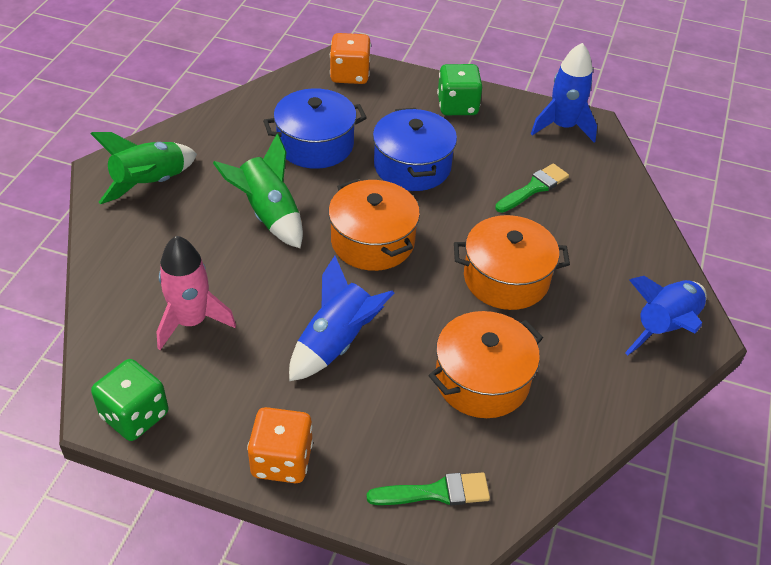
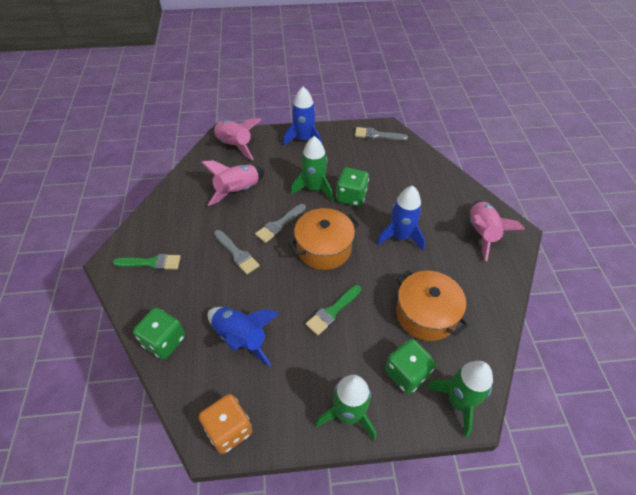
blue pot: 2 -> 0
green dice: 2 -> 3
green rocket: 2 -> 3
grey brush: 0 -> 3
orange dice: 2 -> 1
orange pot: 3 -> 2
pink rocket: 1 -> 3

